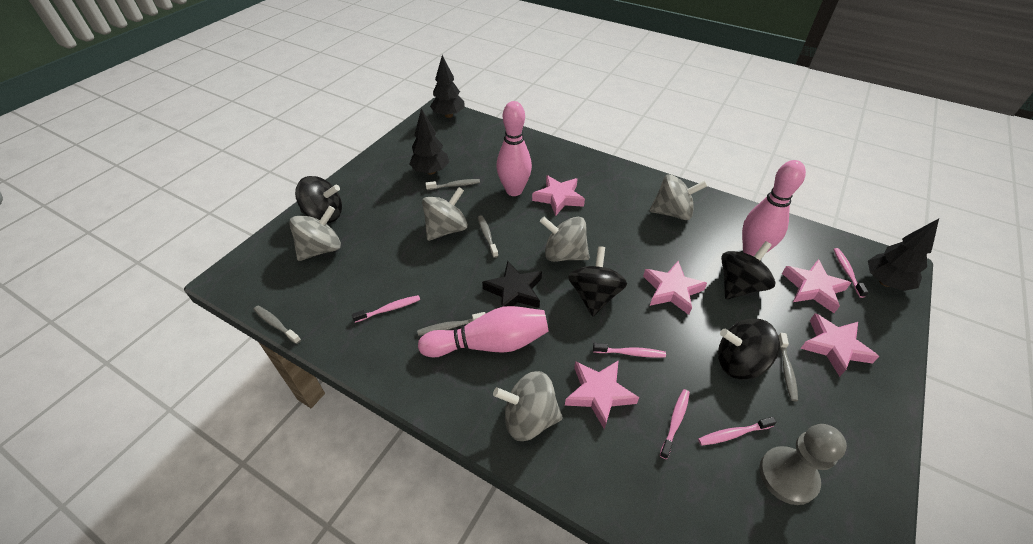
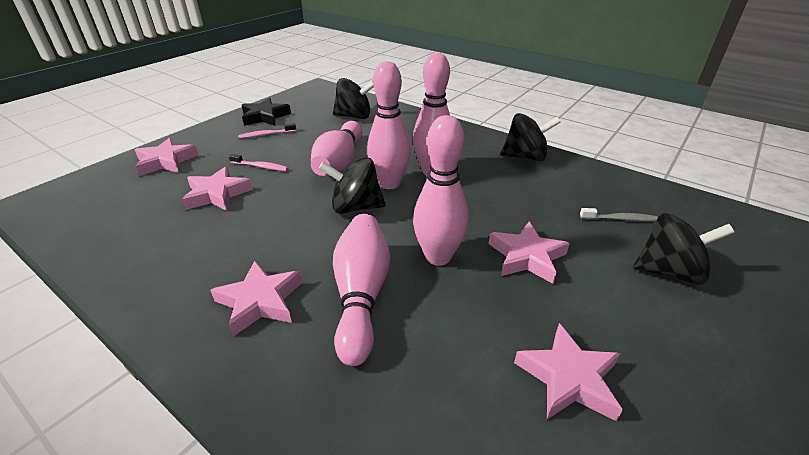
black tree: 3 -> 0
grey pawn: 1 -> 0
grey spinning top: 5 -> 0
grey toothbrush: 5 -> 1
pink bowling pin: 3 -> 5
pink toothbrush: 5 -> 2

